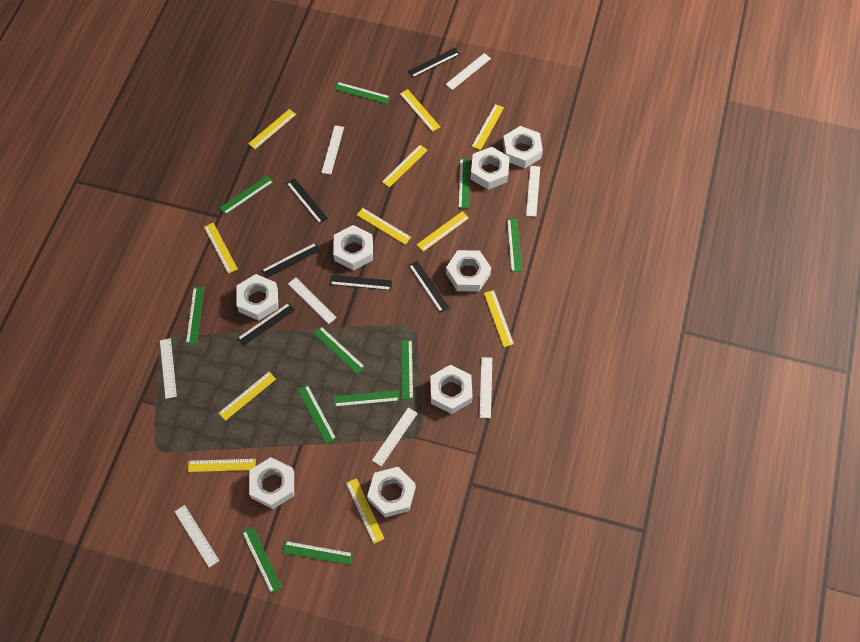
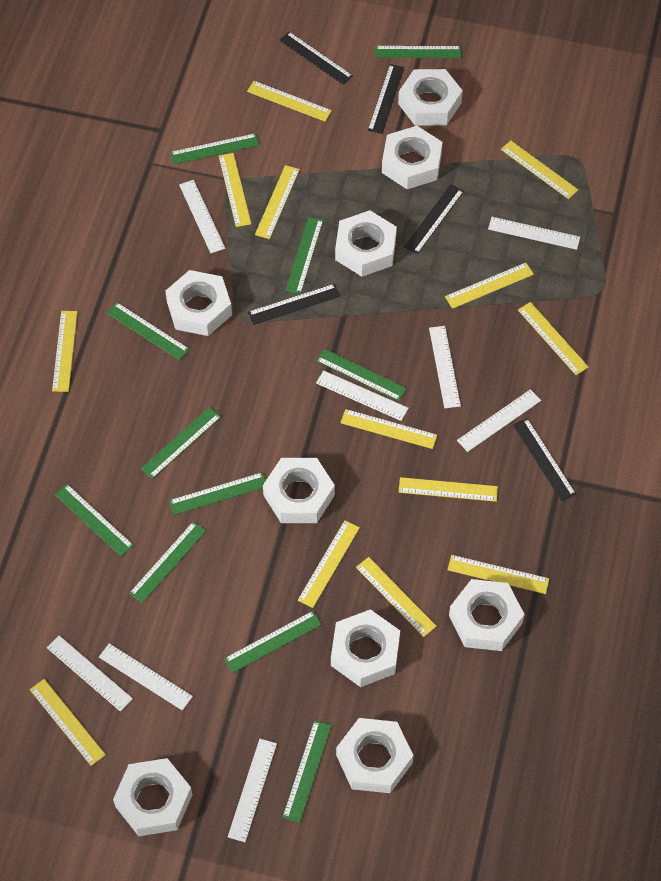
black ruler: 6 -> 5
white nut: 8 -> 9
yellow ruler: 11 -> 13

